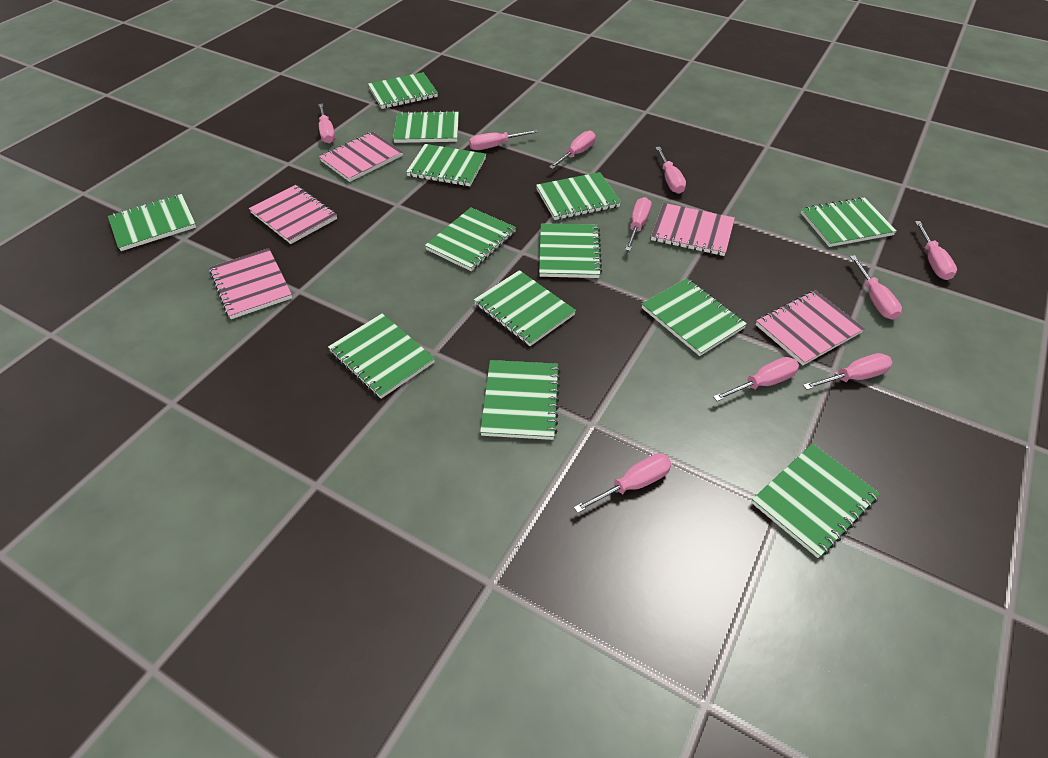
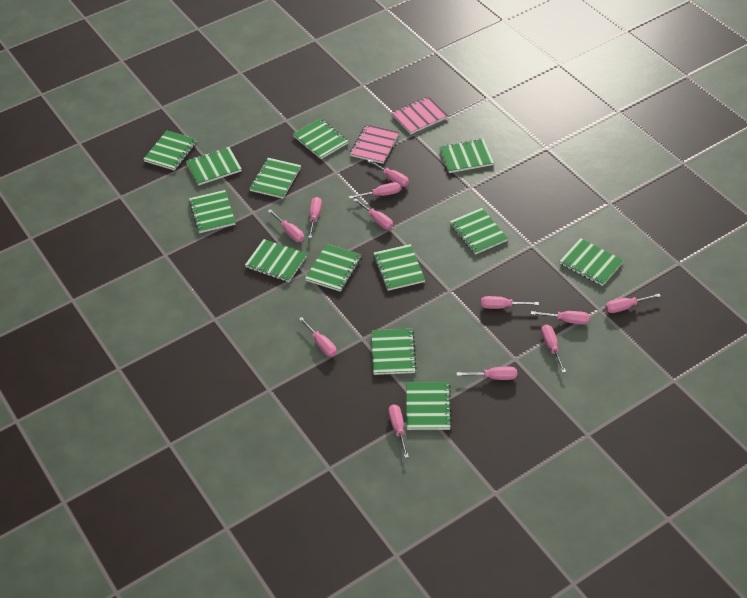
pink notebook: 5 -> 2
pink screwdriver: 10 -> 12

